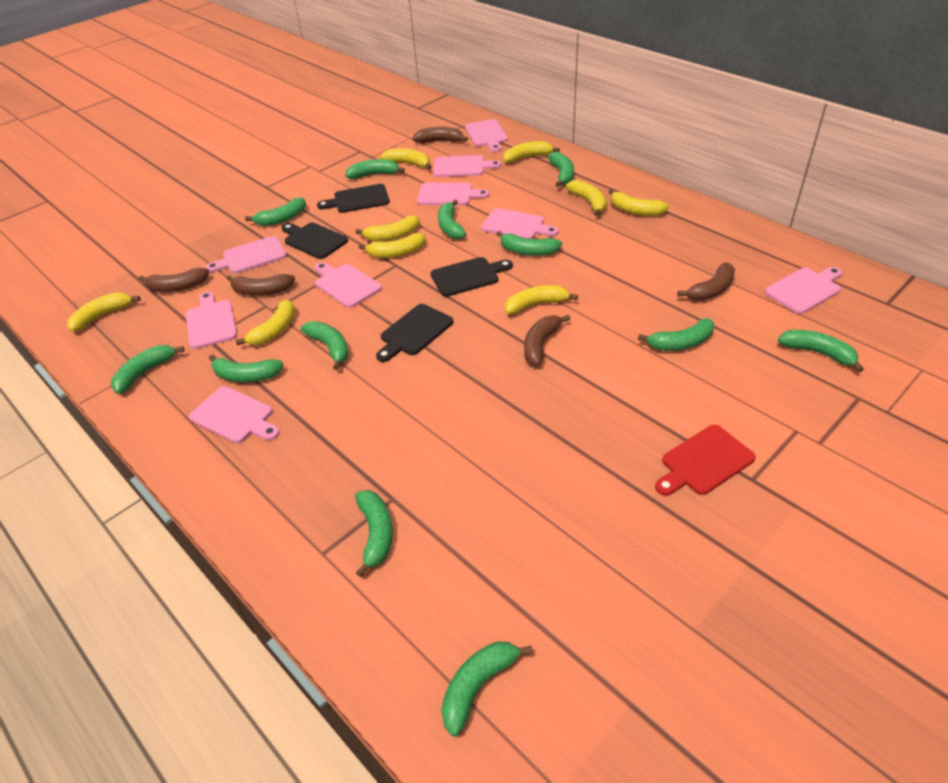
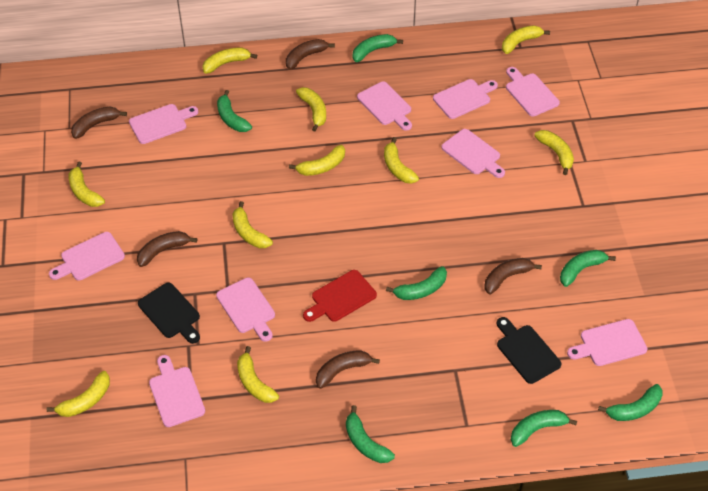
black cutting board: 4 -> 2
green banana: 12 -> 7
yellow banana: 9 -> 10

